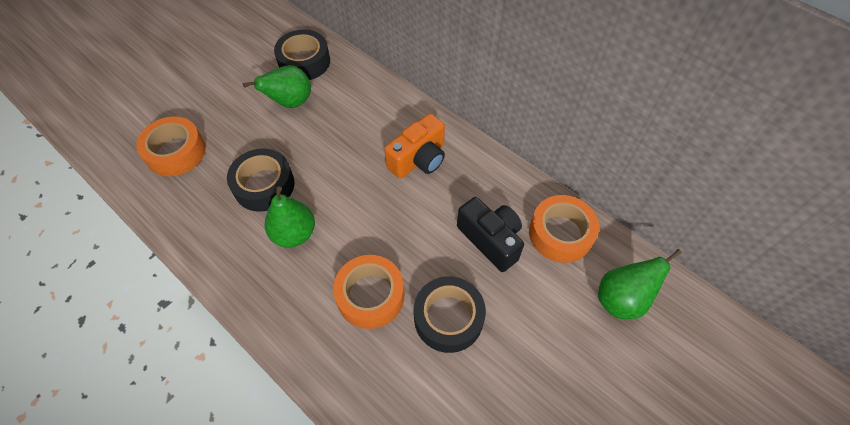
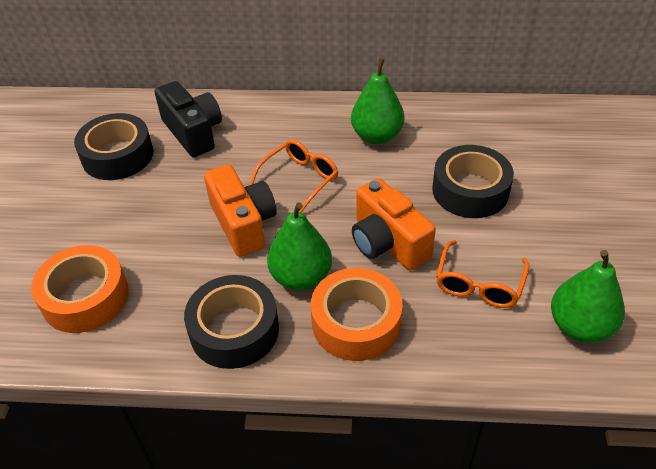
orange camera: 1 -> 2
orange glasses: 0 -> 2
orange tape: 3 -> 2

